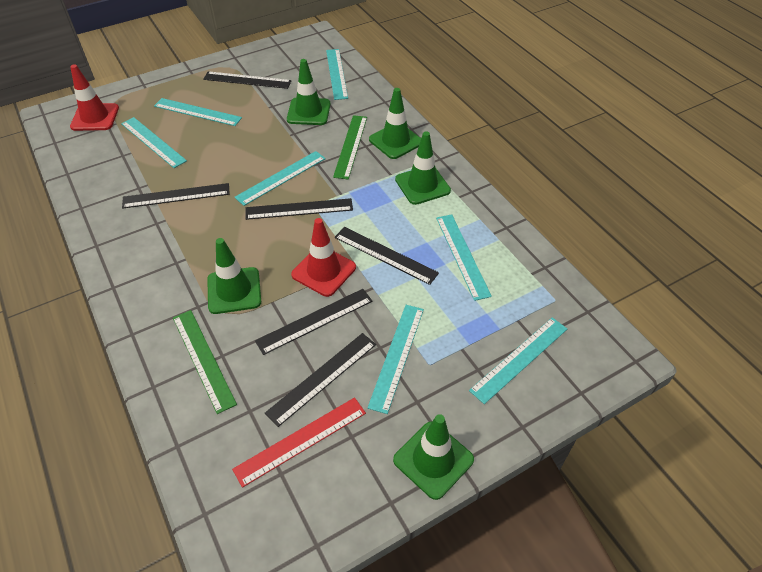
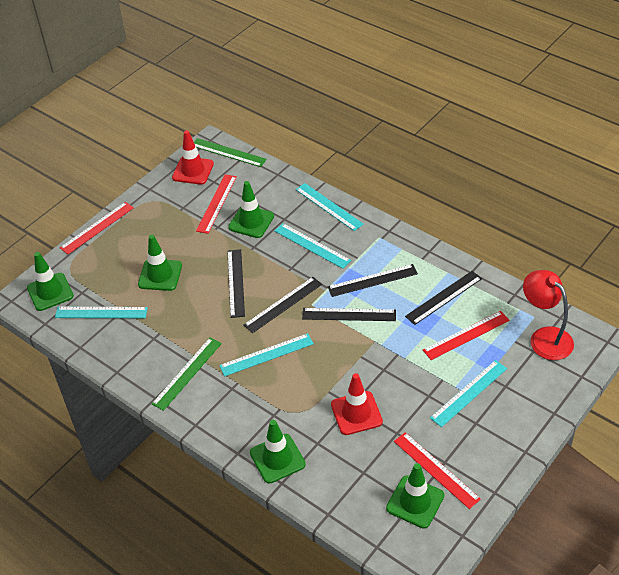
black ruler: 6 -> 5
red lamp: 0 -> 1
red ruler: 1 -> 4
turquoise ruler: 7 -> 5

